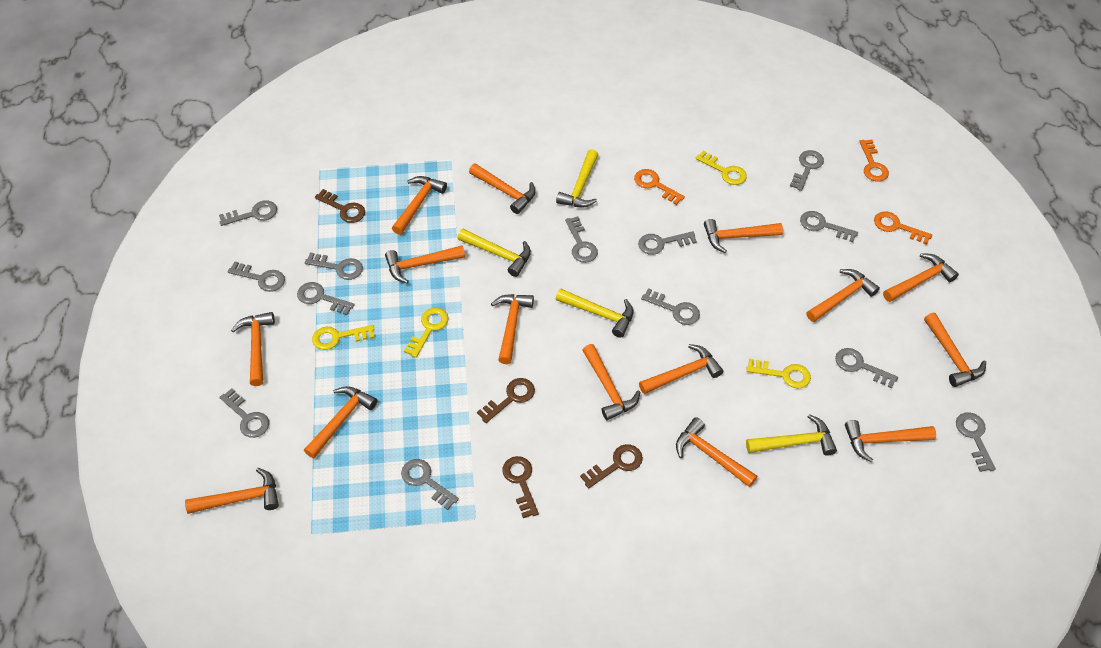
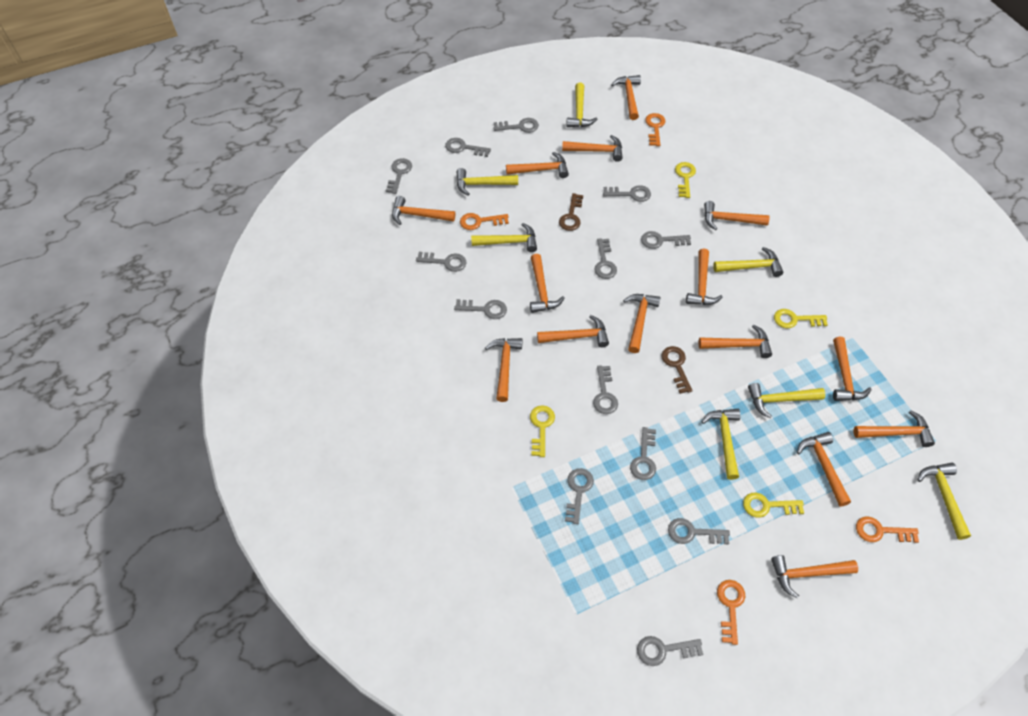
brown key: 4 -> 2
orange key: 3 -> 4
yellow hammer: 4 -> 7

